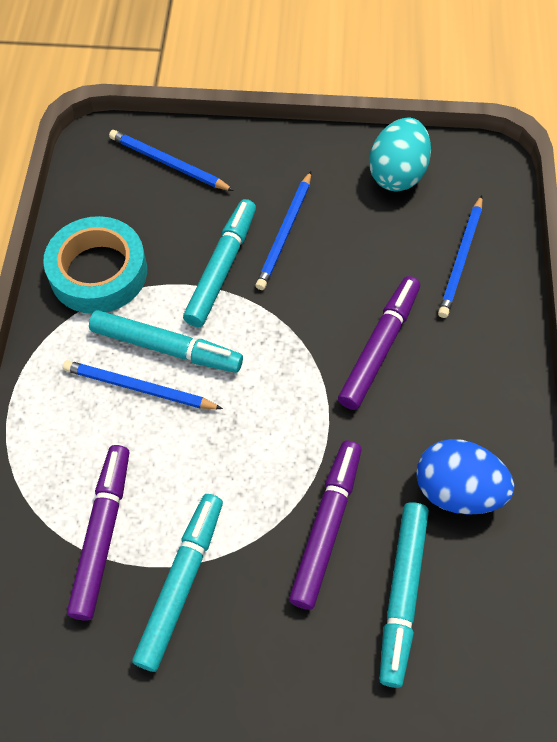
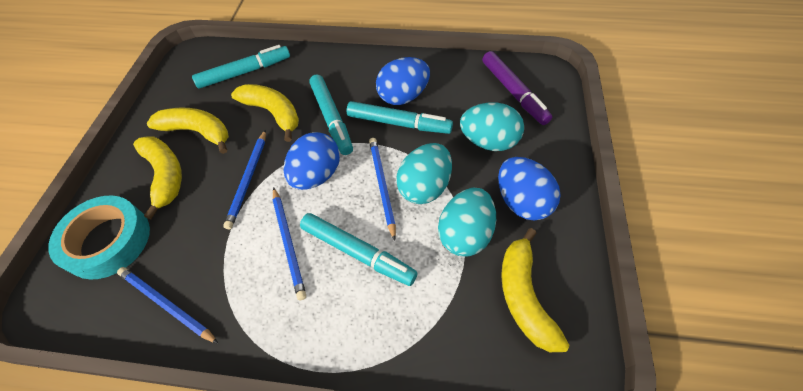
blue egg: 1 -> 3
purple marker: 3 -> 1
turquoise egg: 1 -> 3
yellow banana: 0 -> 4

